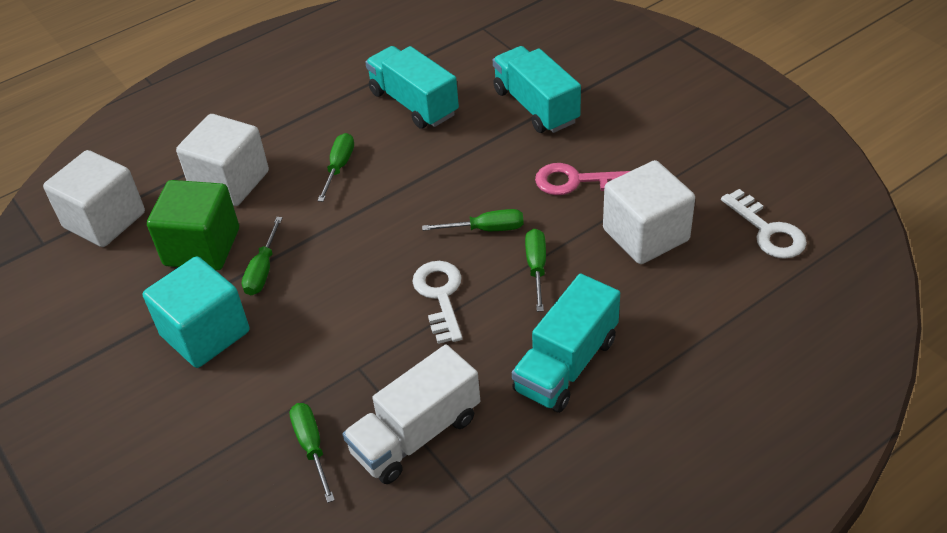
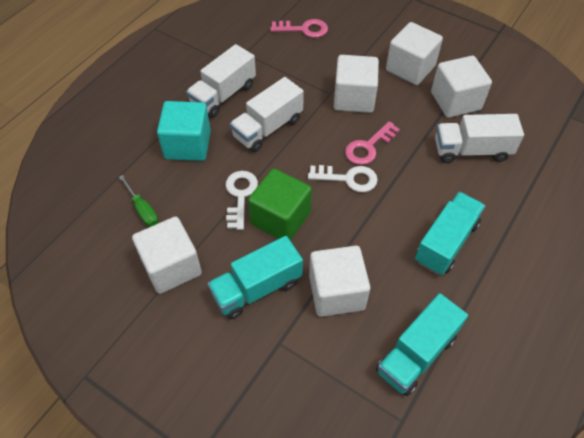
green screwdriver: 5 -> 1
pink key: 1 -> 2
white cube: 3 -> 5
white truck: 1 -> 3

